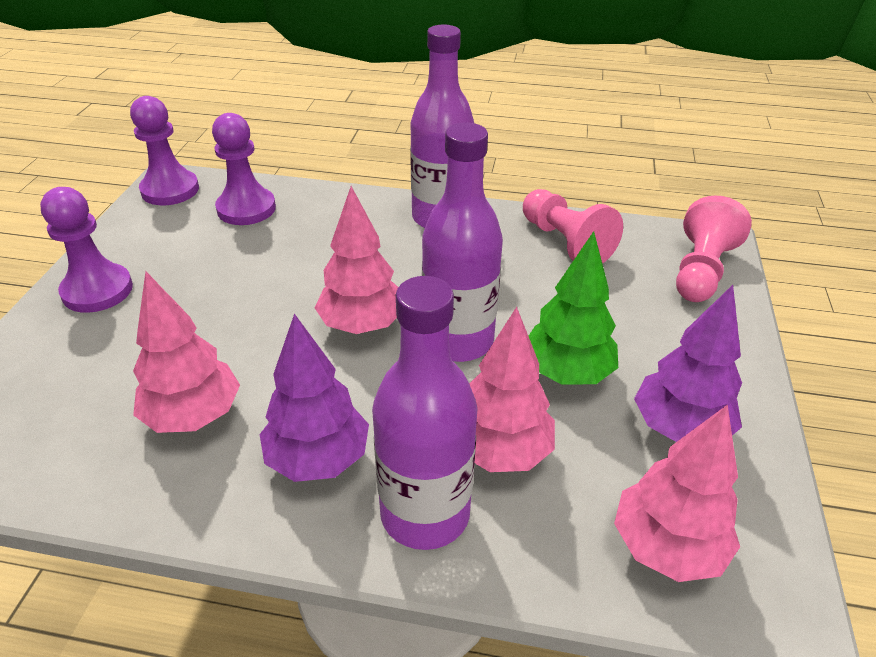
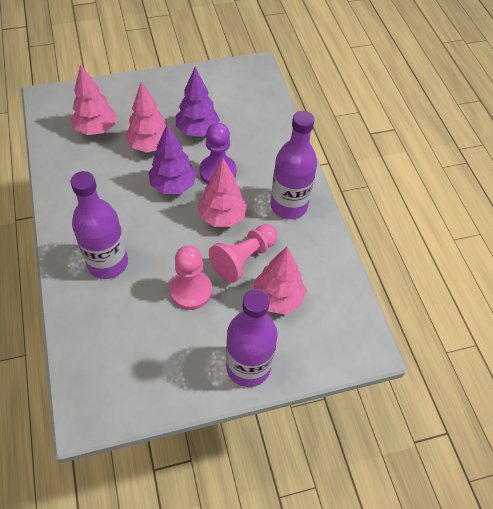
green tree: 1 -> 0
purple pawn: 3 -> 1

